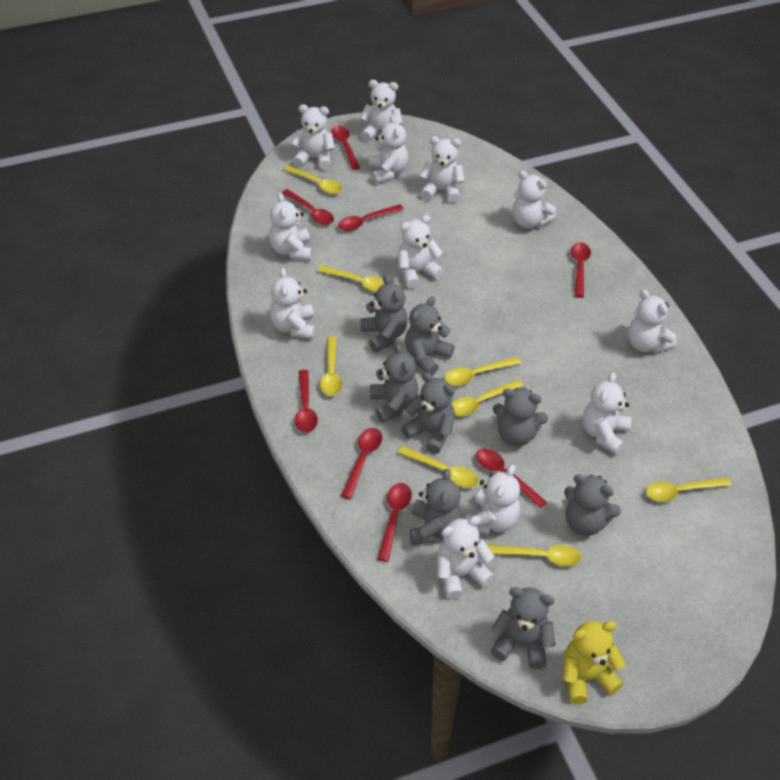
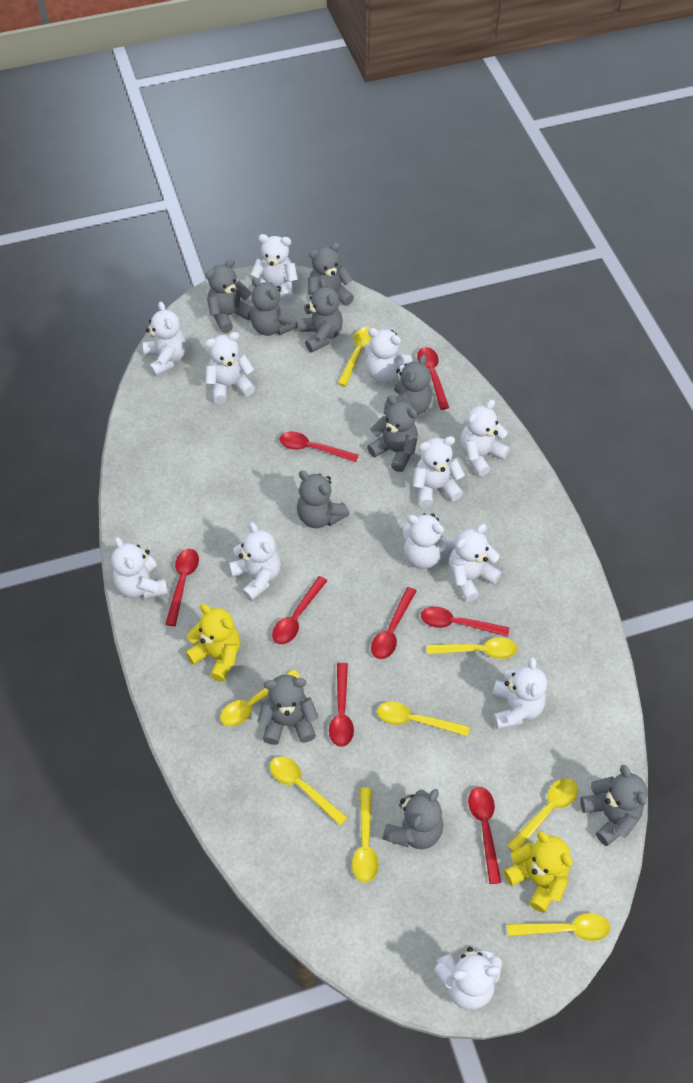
grey teddy bear: 8 -> 10
yellow teddy bear: 1 -> 2

